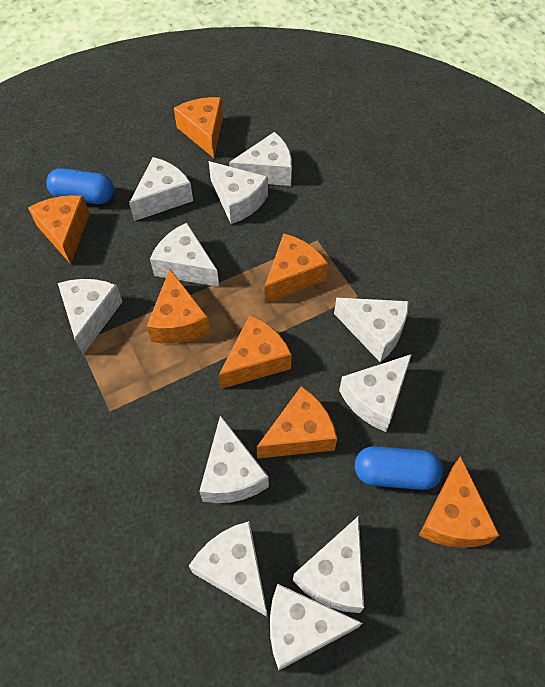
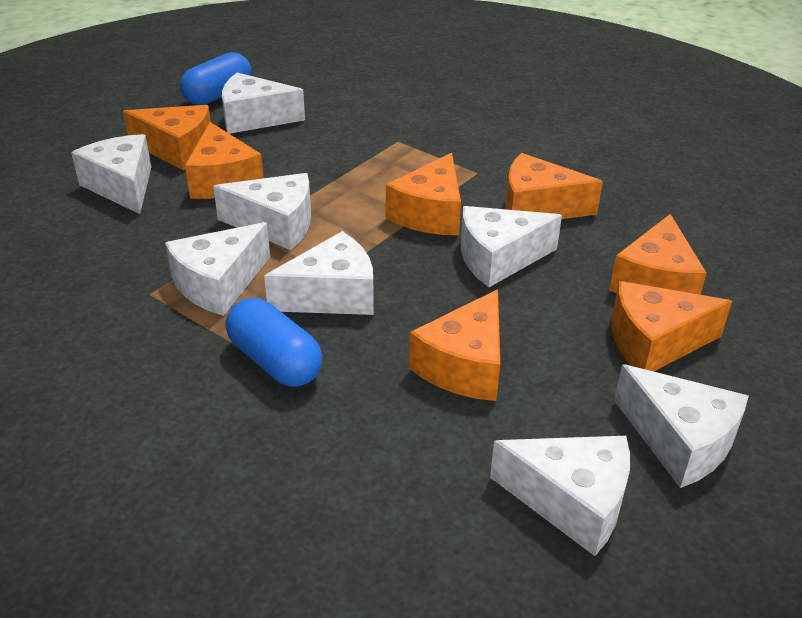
white cheese: 11 -> 8

